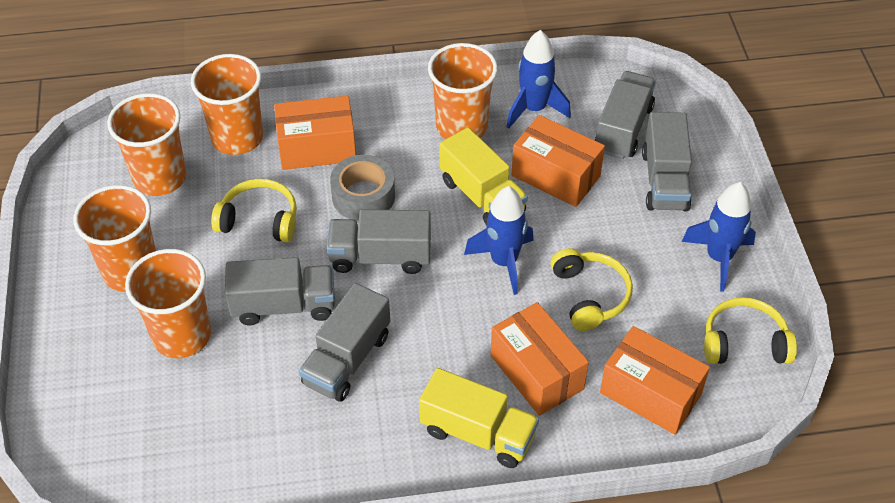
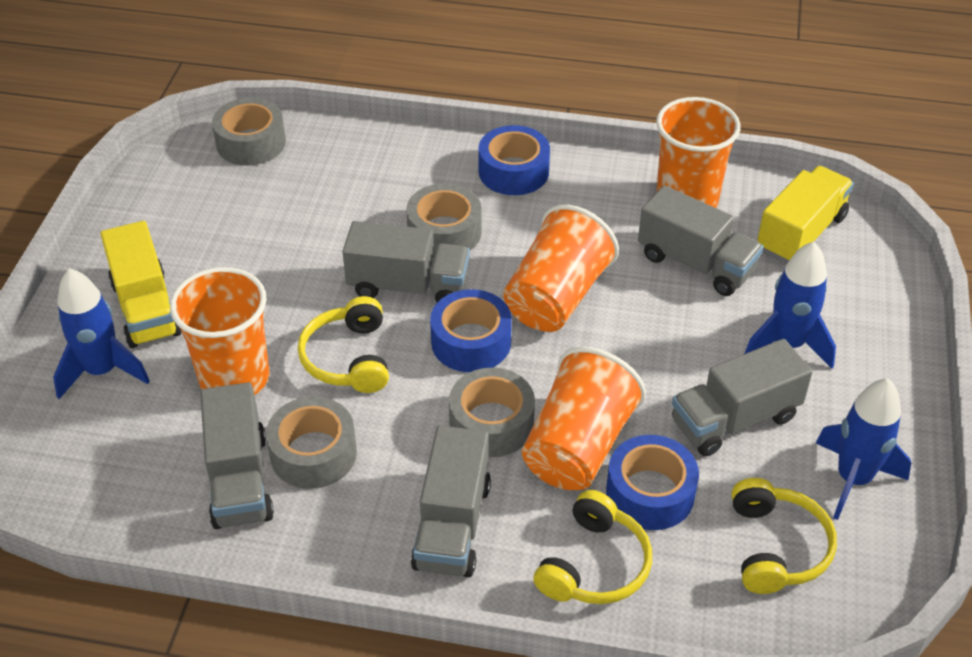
blue tape: 0 -> 3
grey tape: 1 -> 4
orange box: 4 -> 0
orange cup: 5 -> 4

